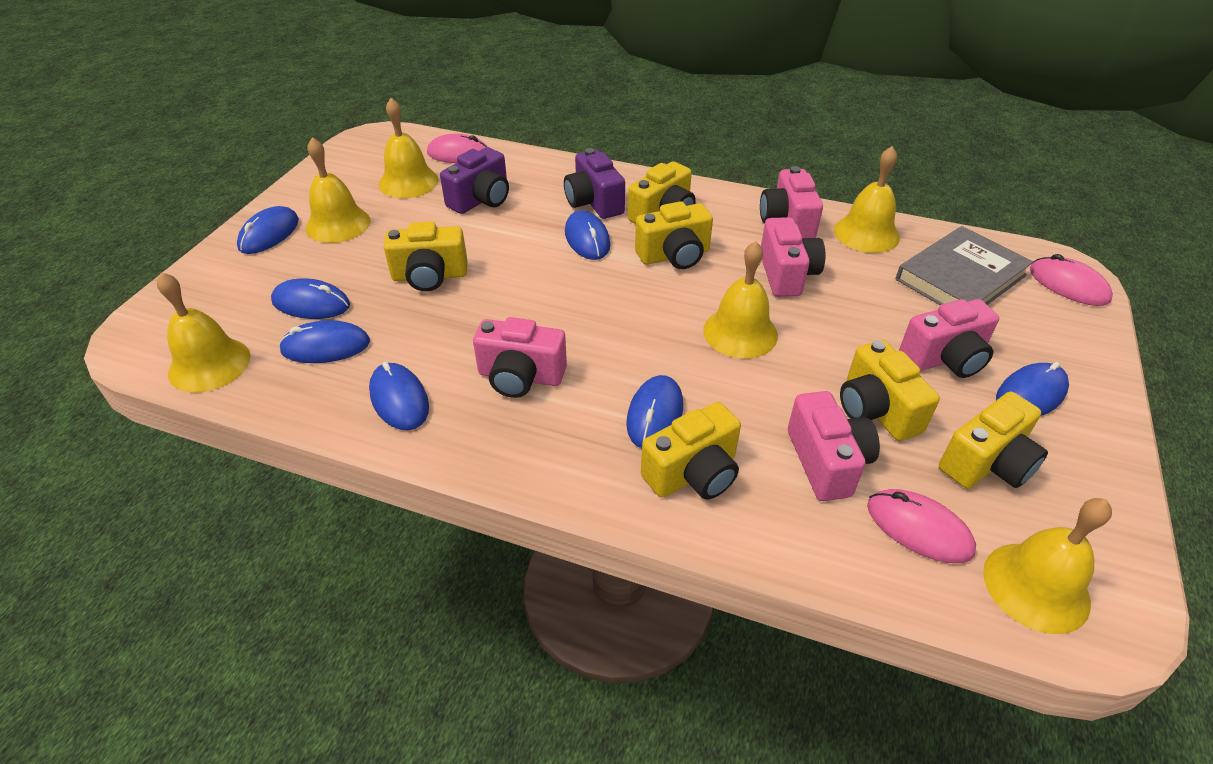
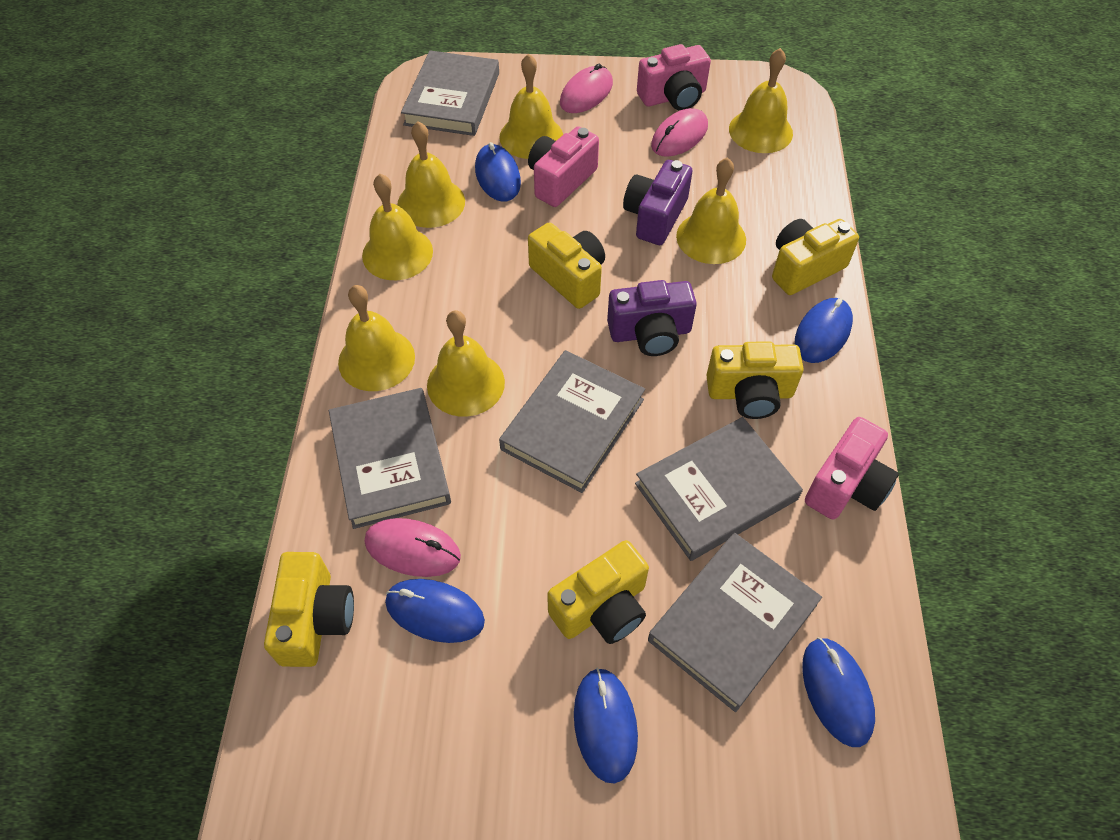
blue mouse: 7 -> 5
grey book: 1 -> 5
pink camera: 5 -> 3
yellow bell: 6 -> 7
yellow camera: 6 -> 5

